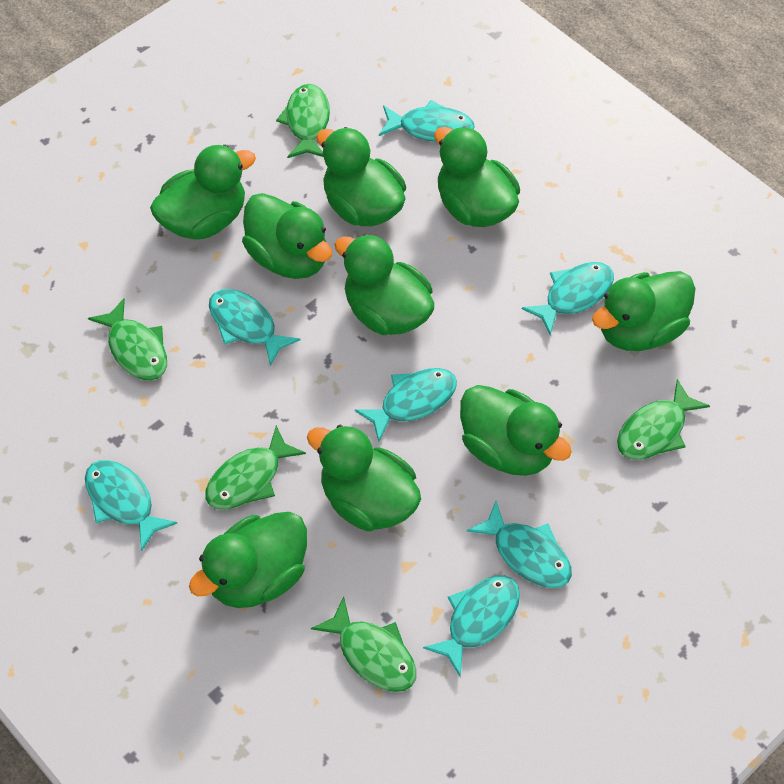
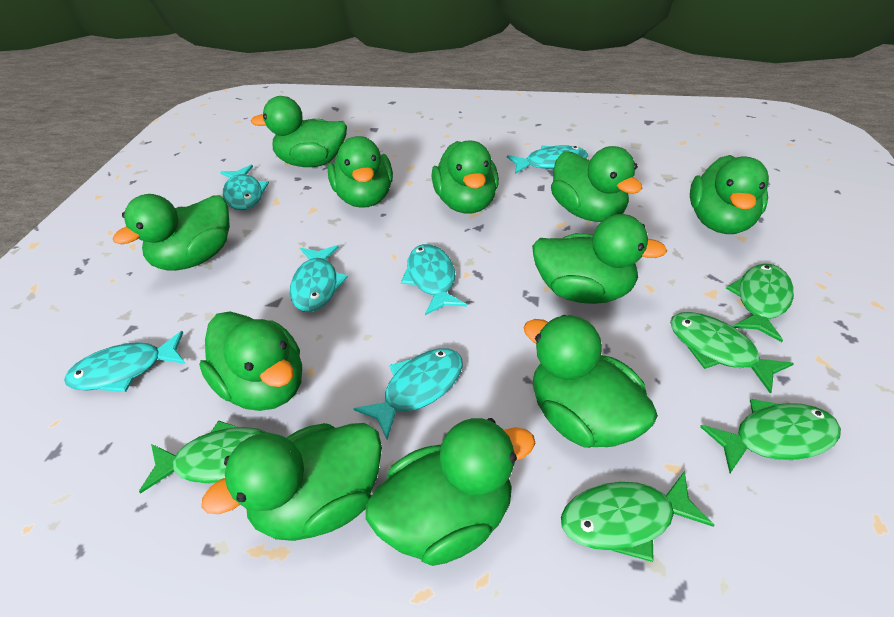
green duck: 9 -> 11
turquoise fish: 7 -> 6

